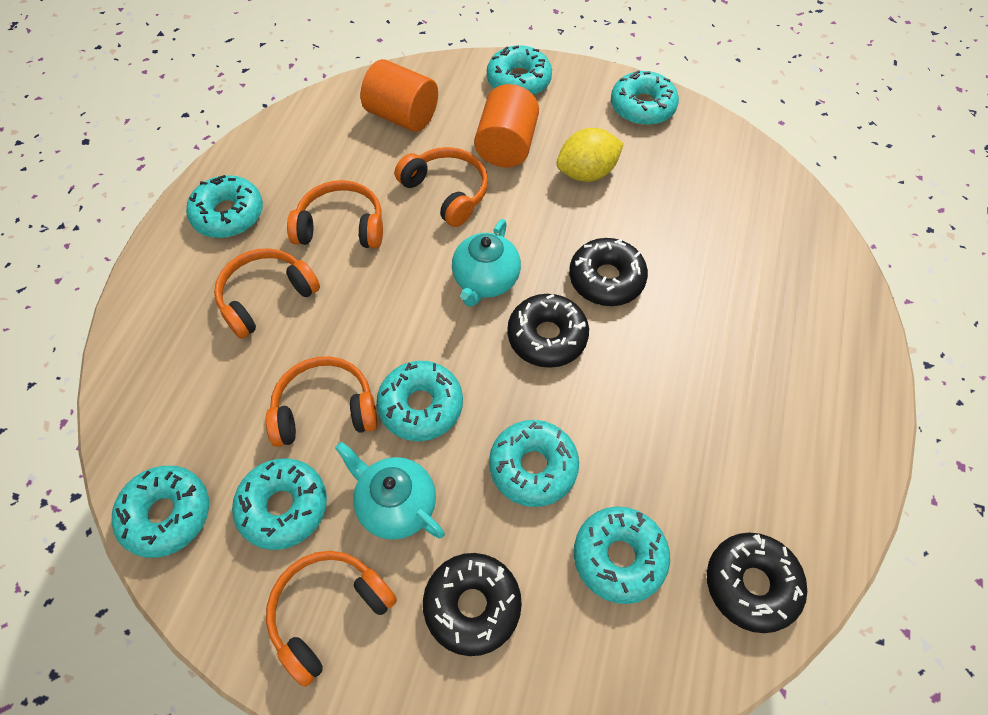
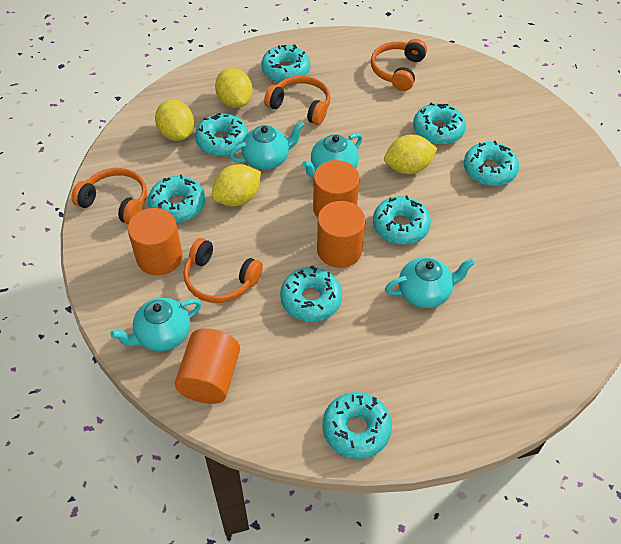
black donut: 4 -> 0
orange cylinder: 2 -> 4
orange headphones: 5 -> 4
turquoise teapot: 2 -> 4
yellow lemon: 1 -> 4

